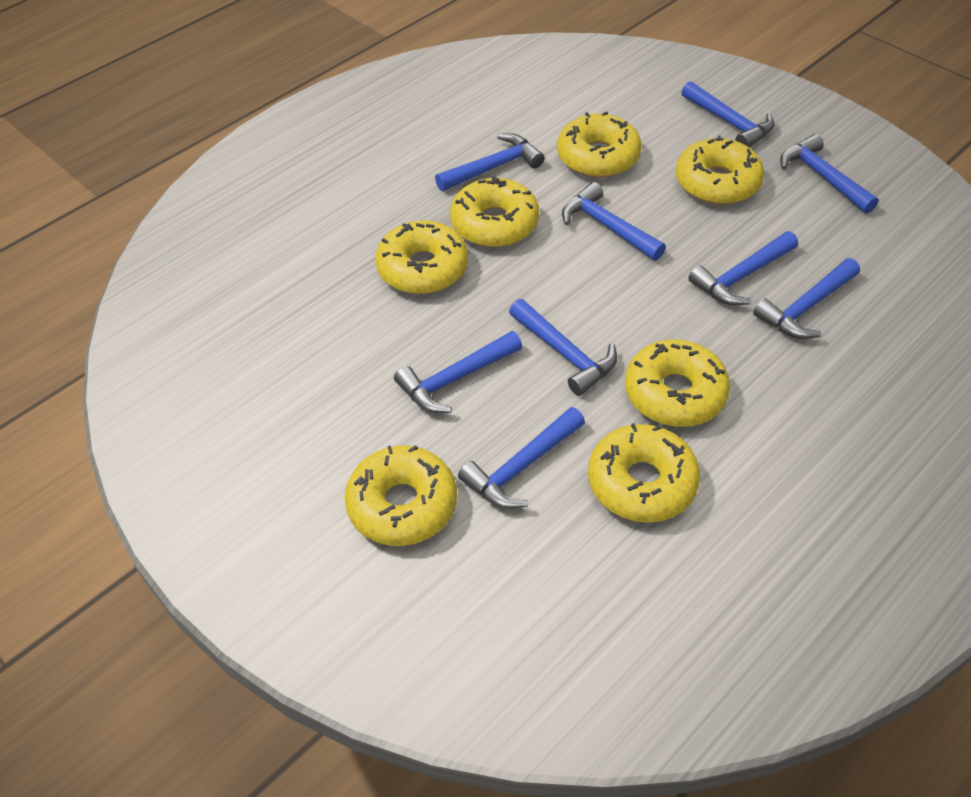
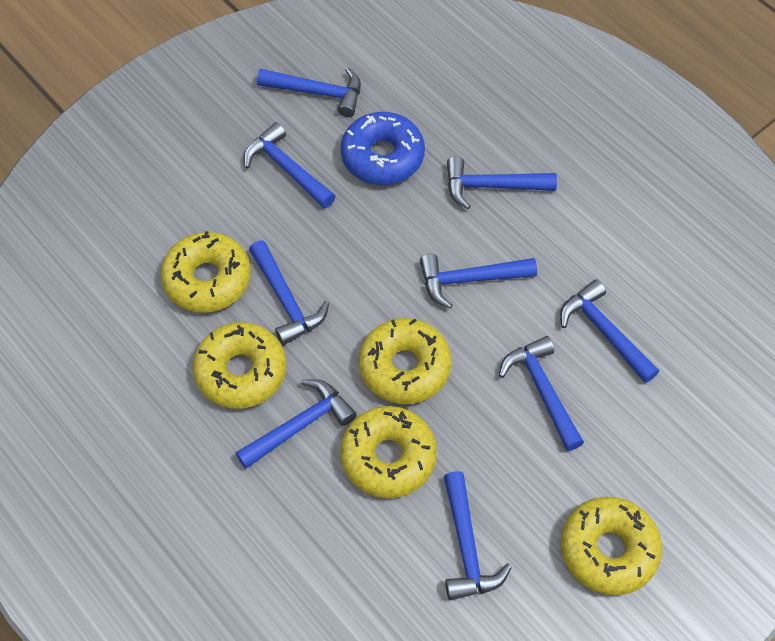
blue donut: 0 -> 1
yellow donut: 7 -> 5

